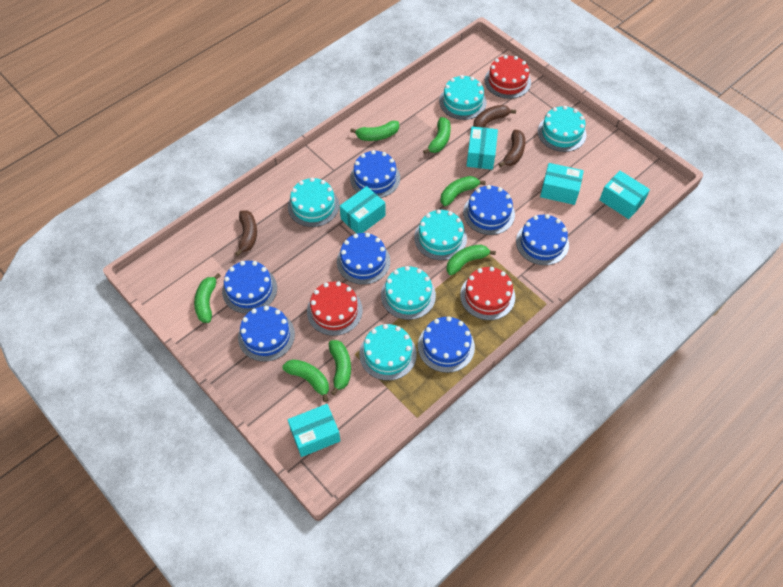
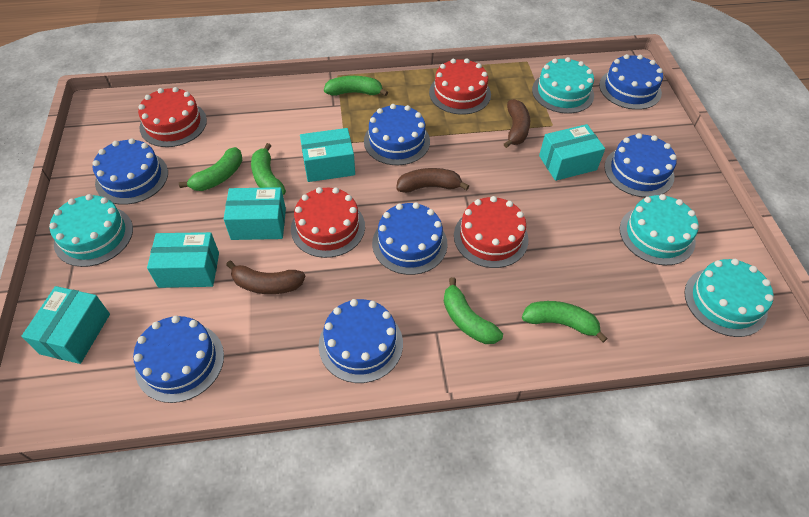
green banana: 7 -> 5
red cake: 3 -> 4
turquoise cake: 6 -> 4

